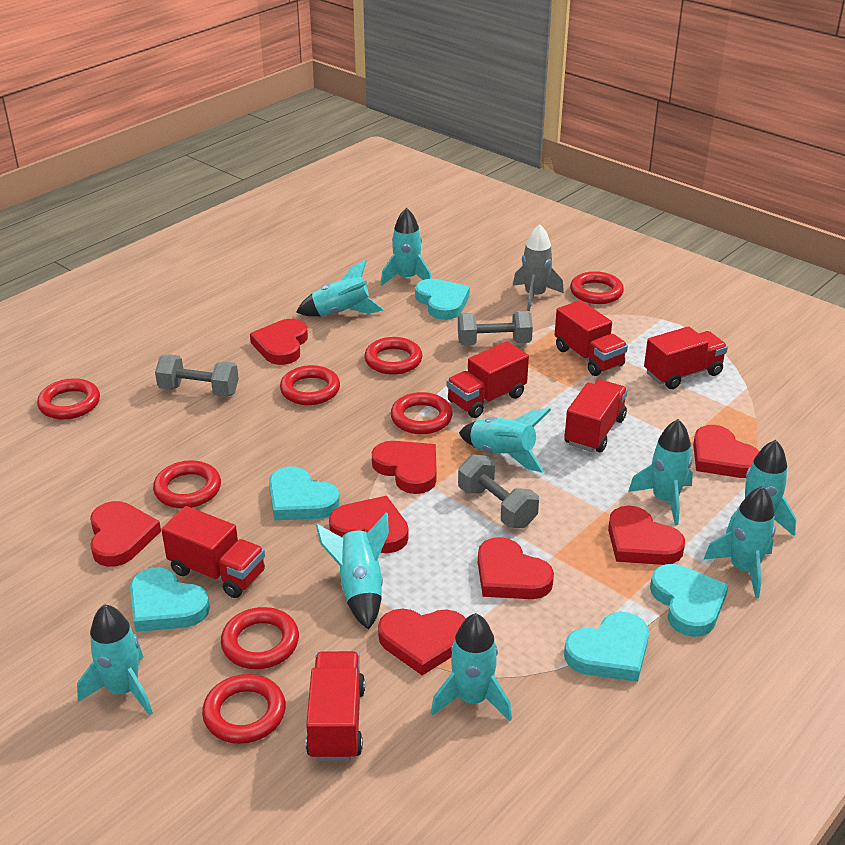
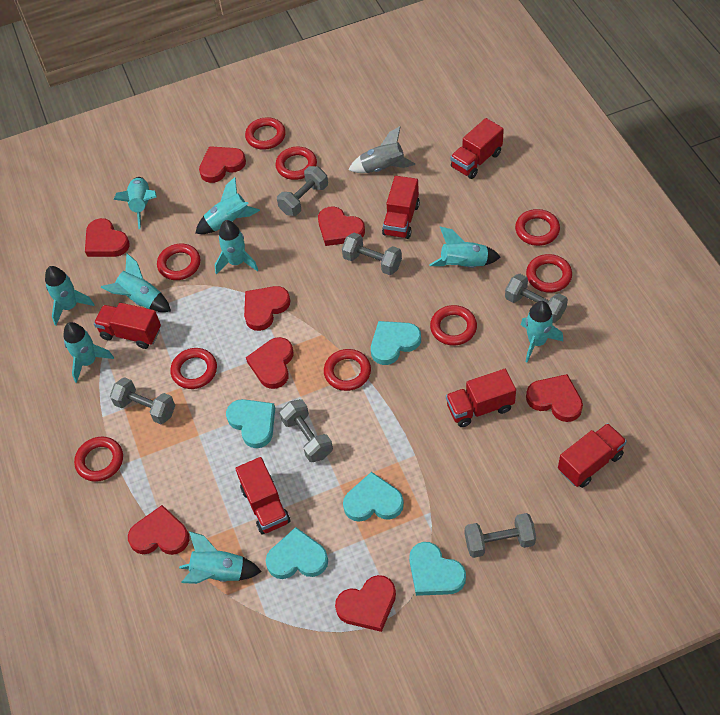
grey dumbbell: 3 -> 6
red ring: 8 -> 9

